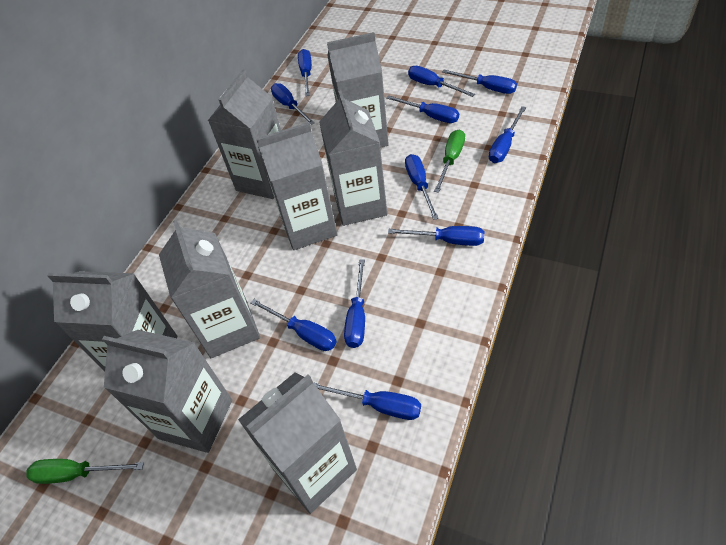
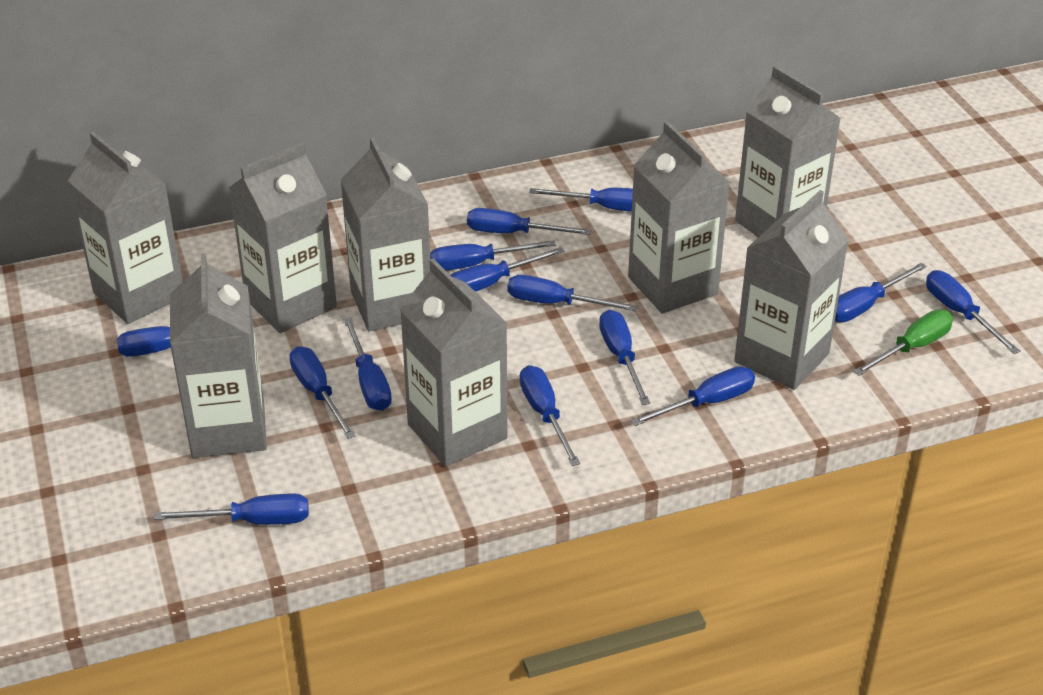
blue screwdriver: 11 -> 14
green screwdriver: 2 -> 1

